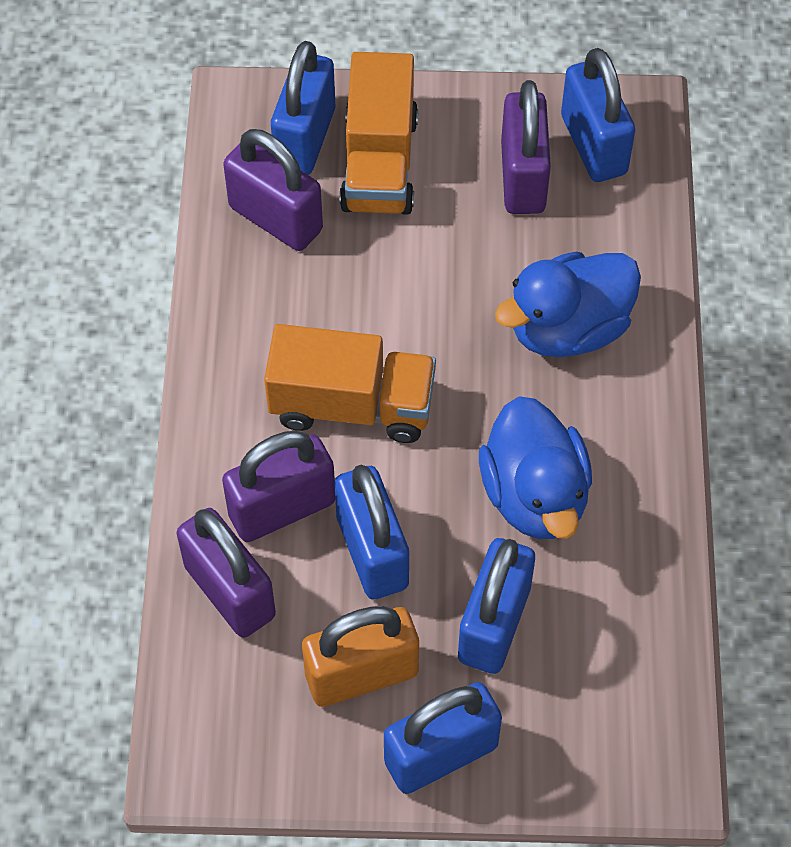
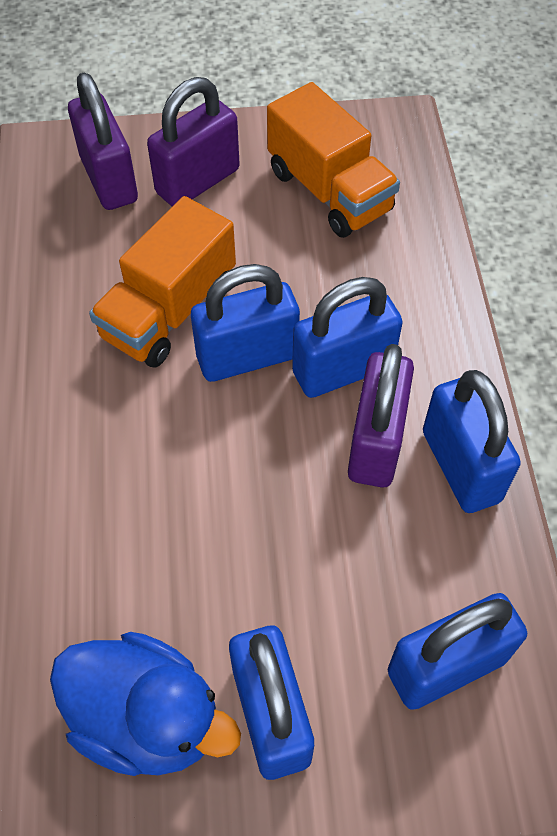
blue duck: 2 -> 1
orange padlock: 1 -> 0
purple padlock: 4 -> 3

